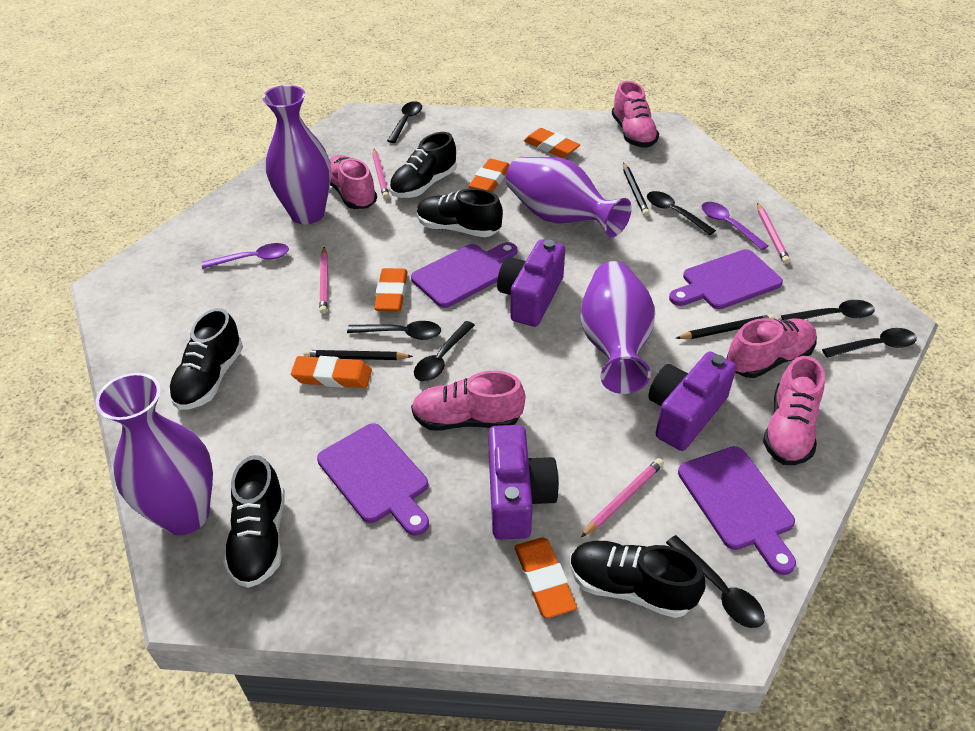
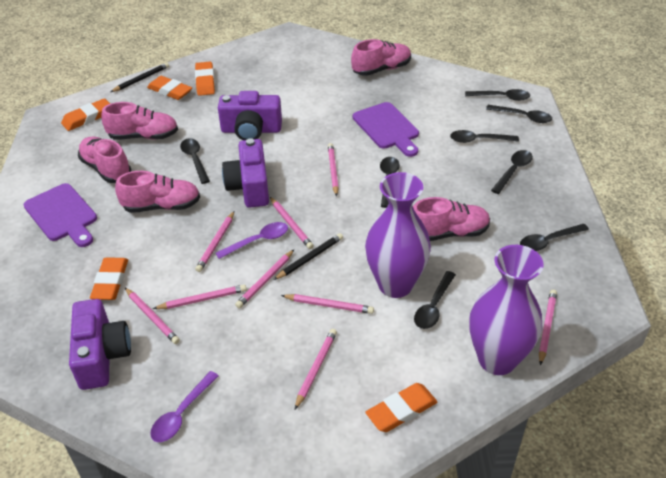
black pencil: 3 -> 2
black shoe: 5 -> 0
black spoon: 7 -> 8
pink pencil: 4 -> 9
purple cutting board: 4 -> 2
purple vase: 4 -> 2

